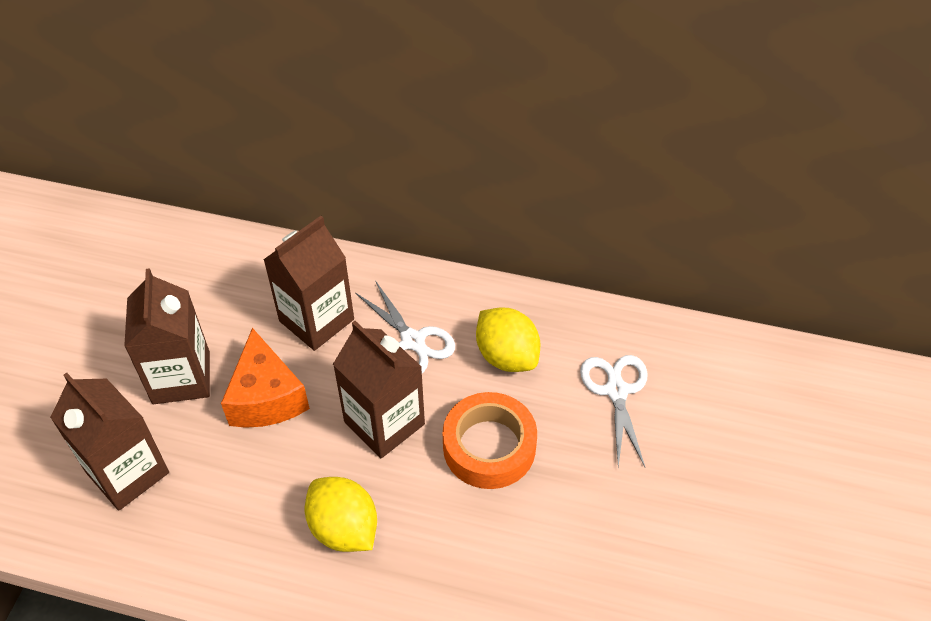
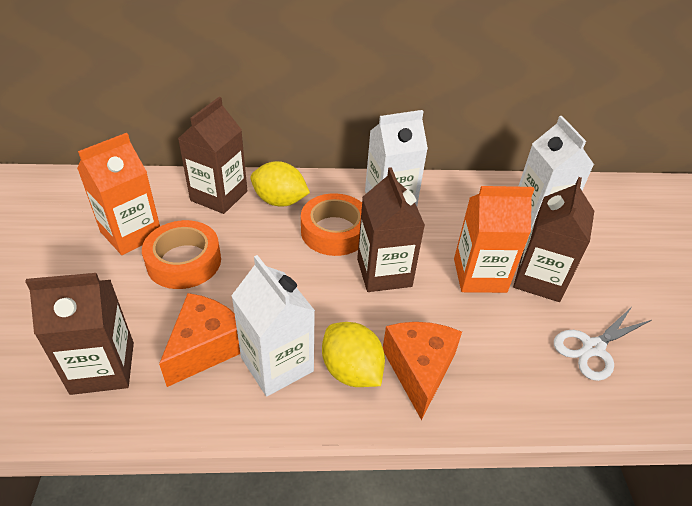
orange carton: 0 -> 2
orange cheese: 1 -> 2
orange tape: 1 -> 2
white carton: 0 -> 3
white scissors: 2 -> 1

